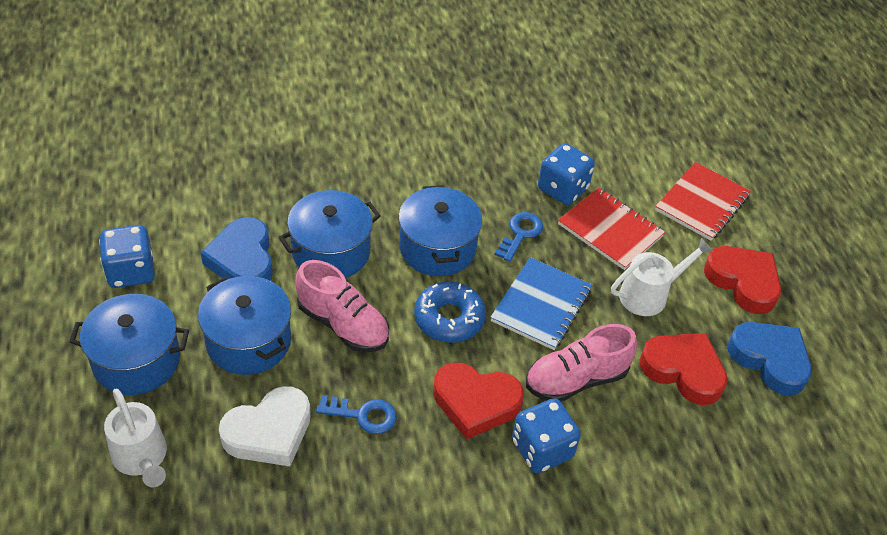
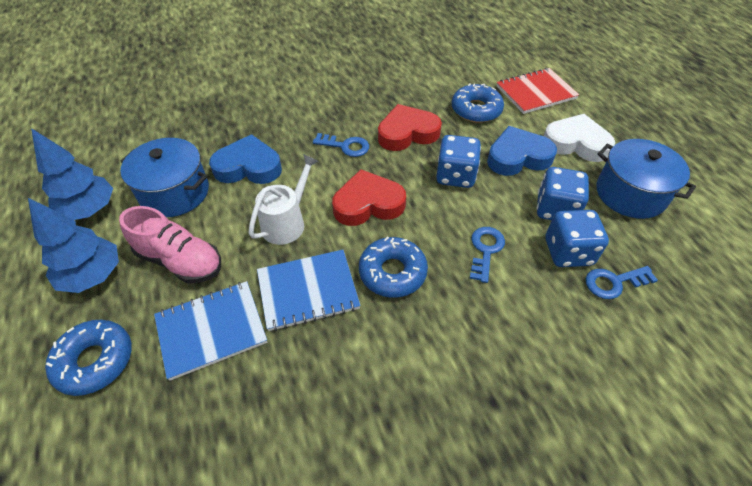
blue donut: 1 -> 3
blue key: 2 -> 3
blue notebook: 1 -> 2
blue pot: 4 -> 2
blue tree: 0 -> 2
pink shoe: 2 -> 1
red heart: 3 -> 2
red notebook: 2 -> 1
white watering can: 2 -> 1

